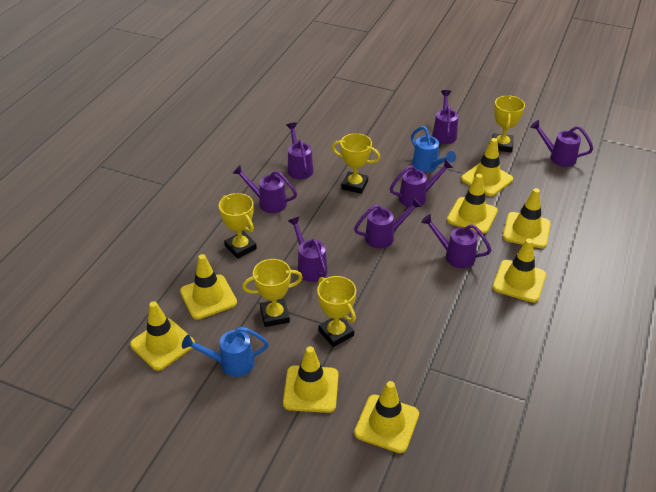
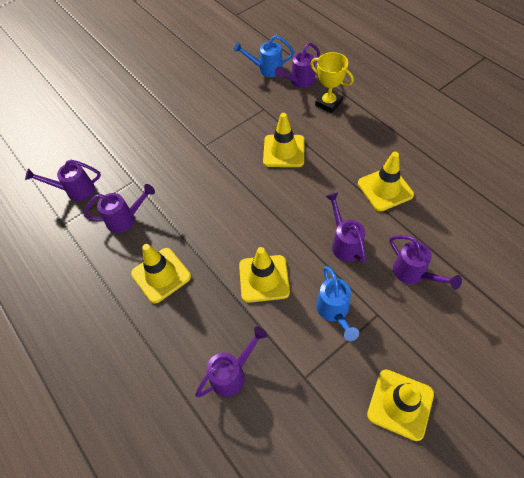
purple watering can: 8 -> 6
yellow traffic cone: 8 -> 5
yellow trophy: 5 -> 1

